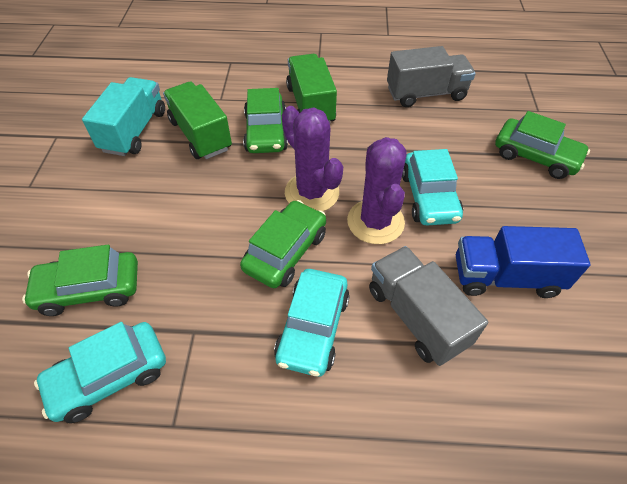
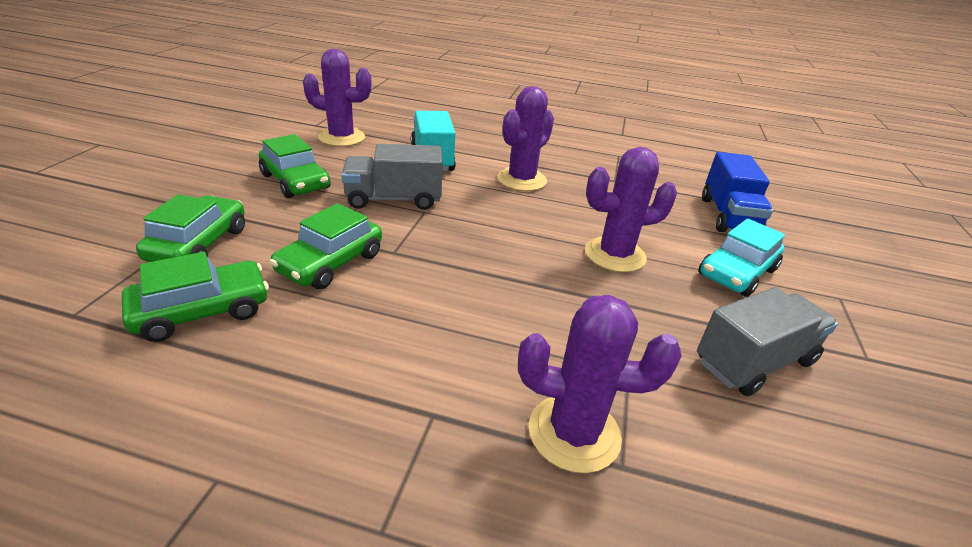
green truck: 2 -> 0
purple cactus: 2 -> 4
turquoise car: 3 -> 1

